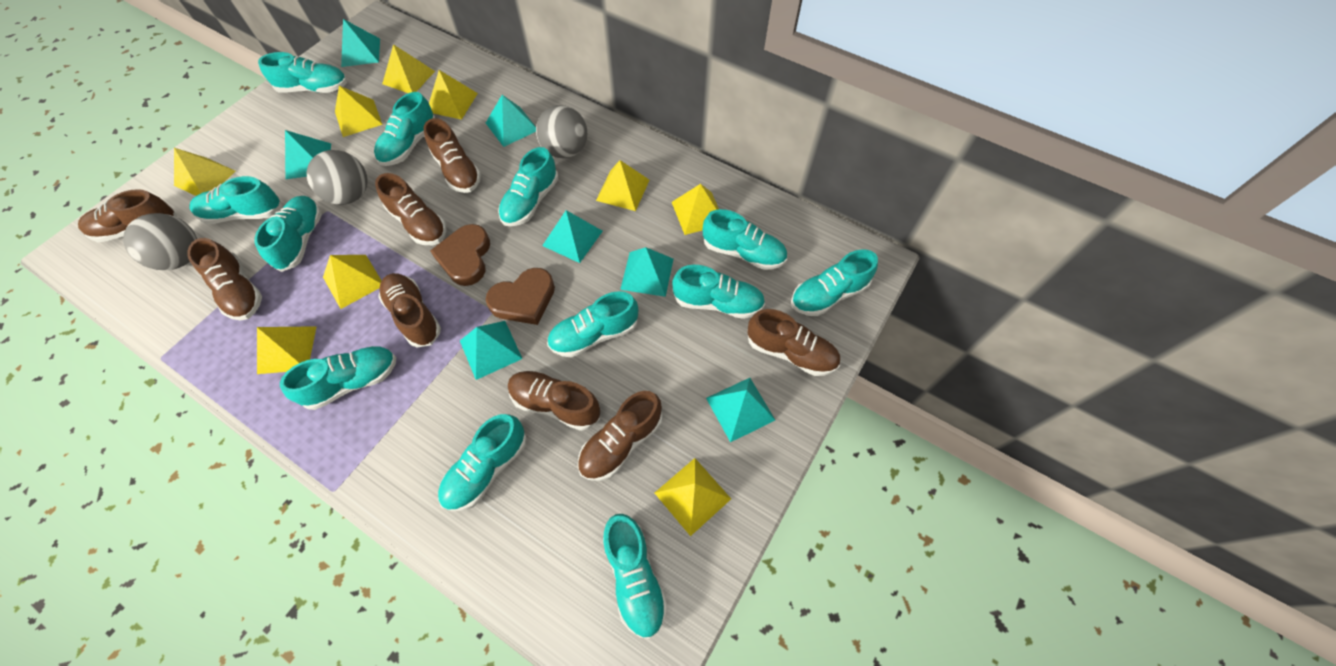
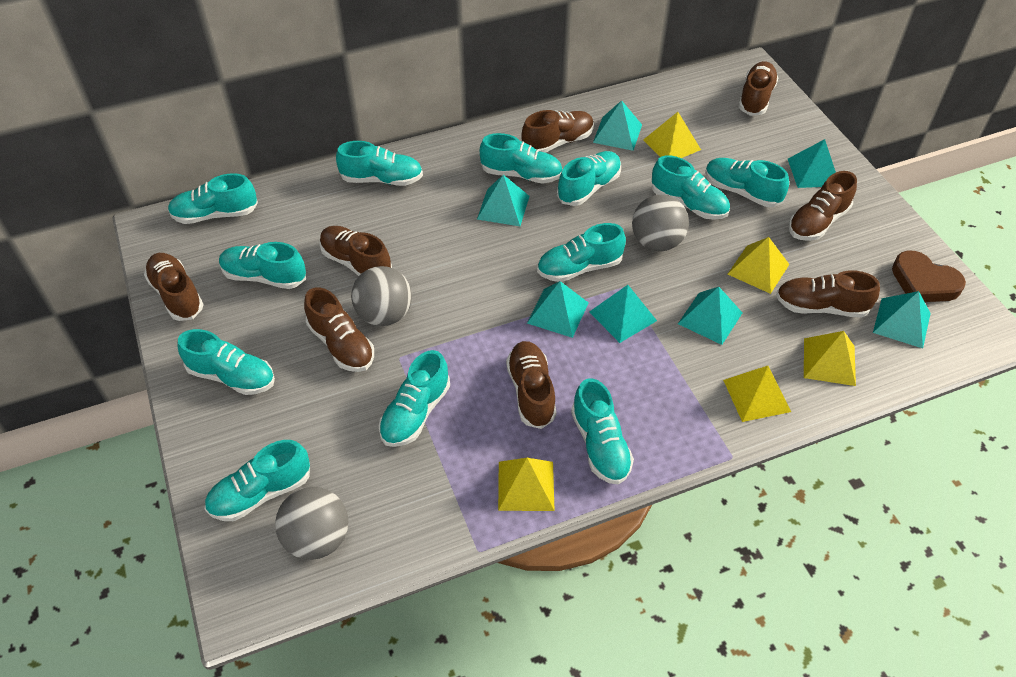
brown heart: 2 -> 1
yellow pyramid: 9 -> 5

